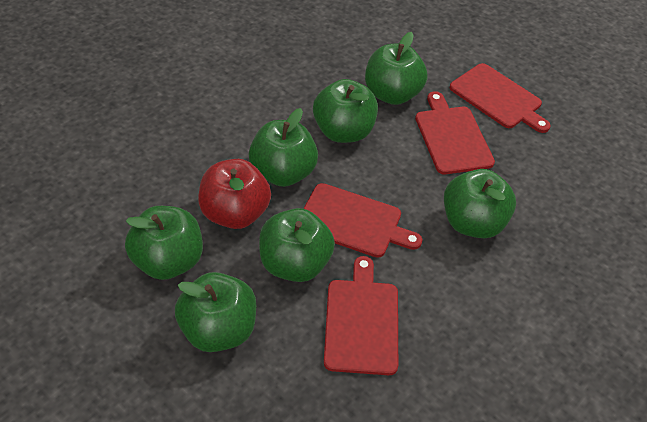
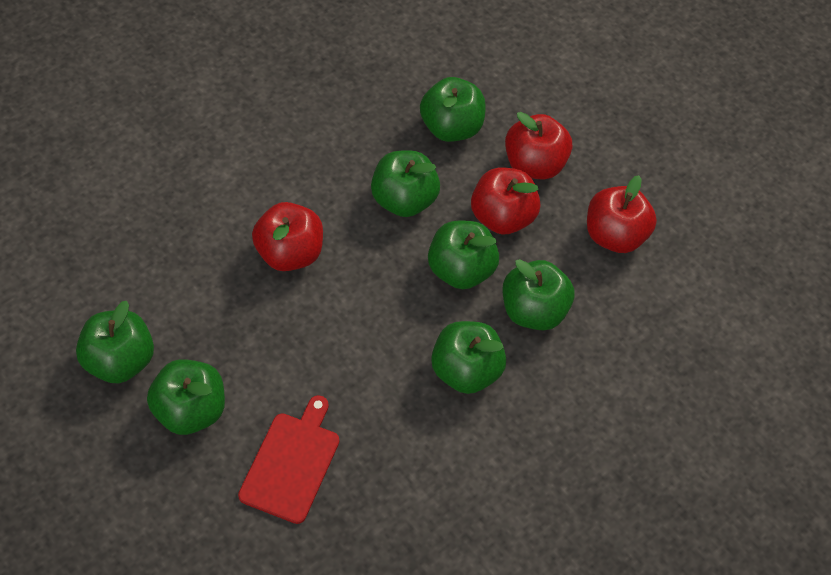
red apple: 1 -> 4
red cutting board: 4 -> 1

